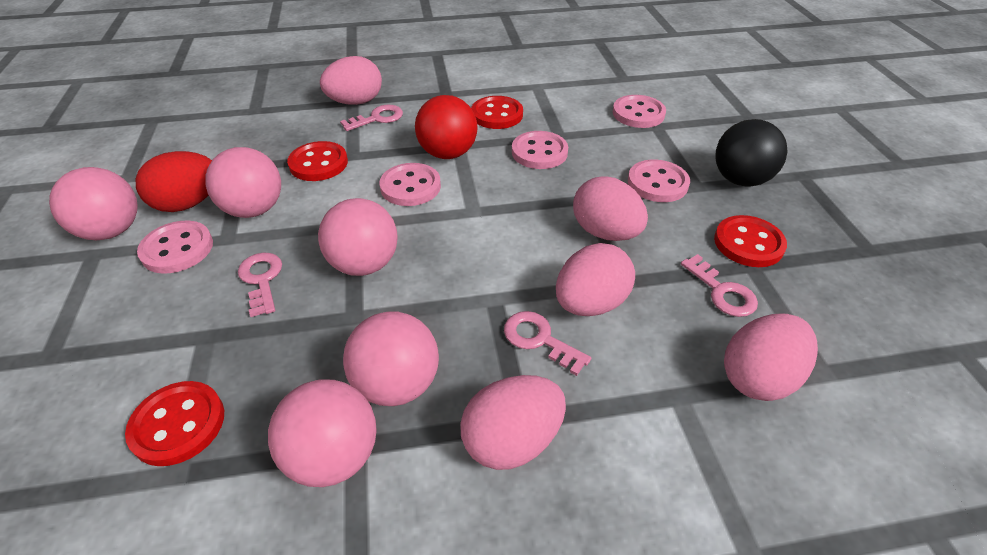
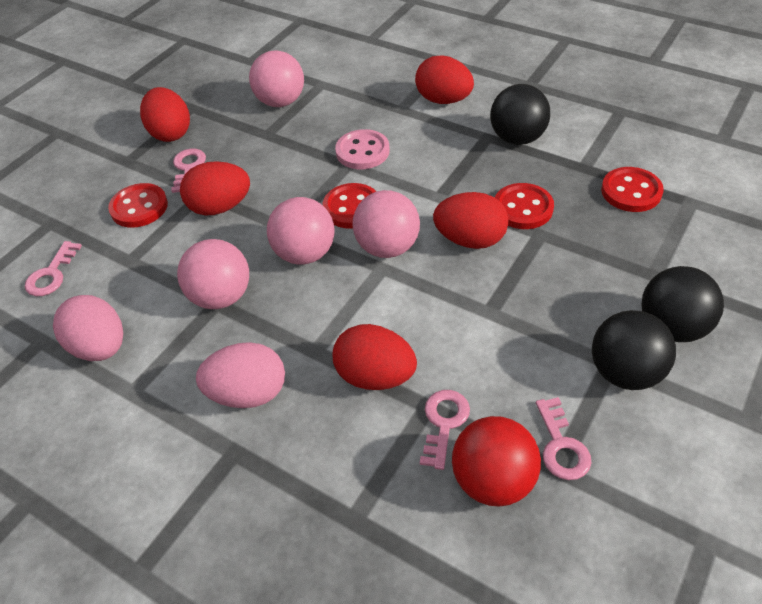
black ball: 1 -> 3
pink ball: 5 -> 4
pink button: 5 -> 1
pink egg: 5 -> 2
red egg: 1 -> 5

